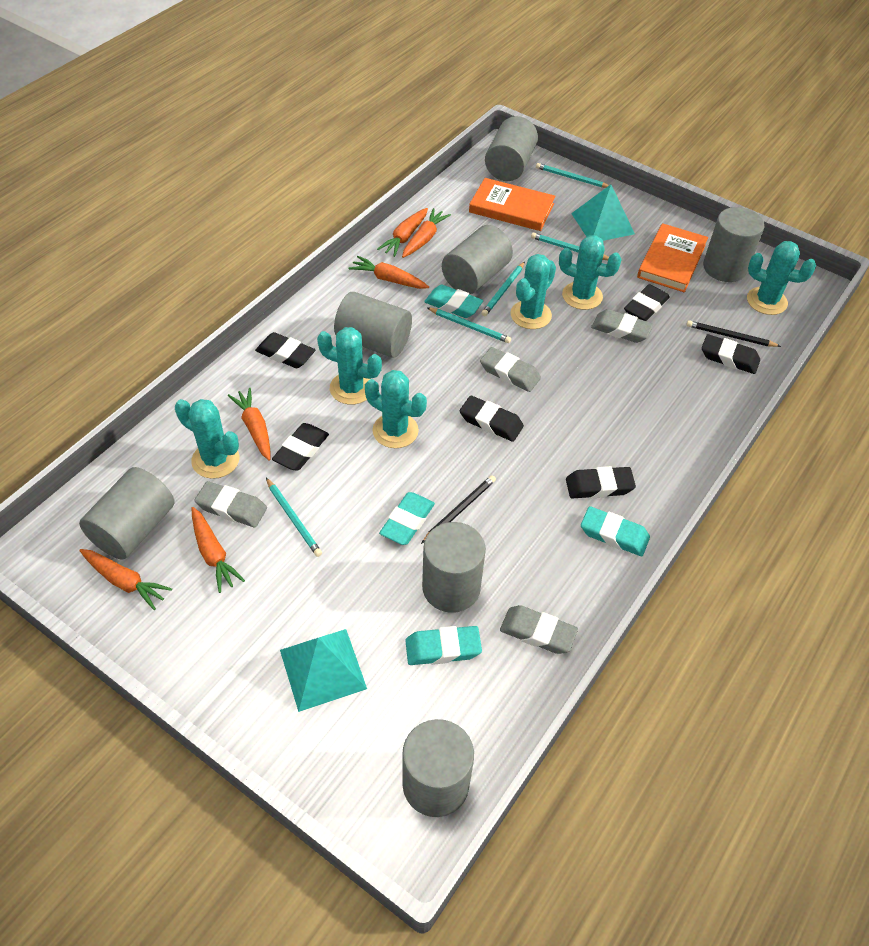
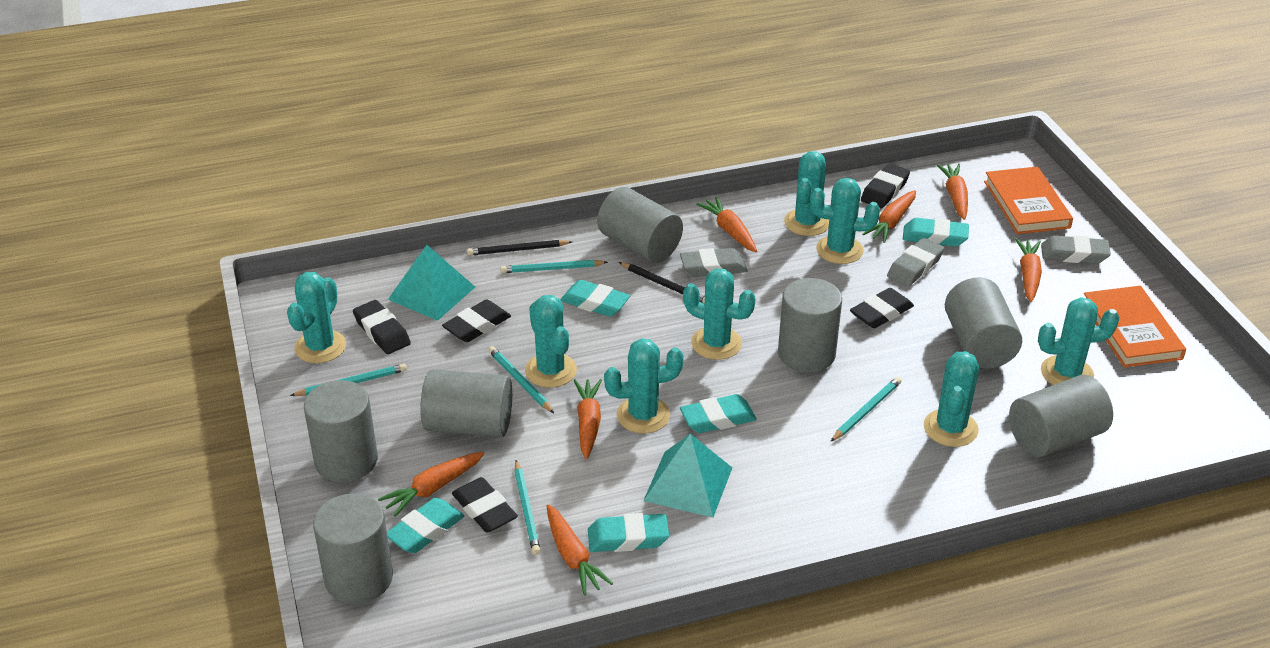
black eraser: 6 -> 5
grey eraser: 4 -> 3
orange carrot: 6 -> 7
turquoise cactus: 6 -> 8
turquoise eraser: 4 -> 5

